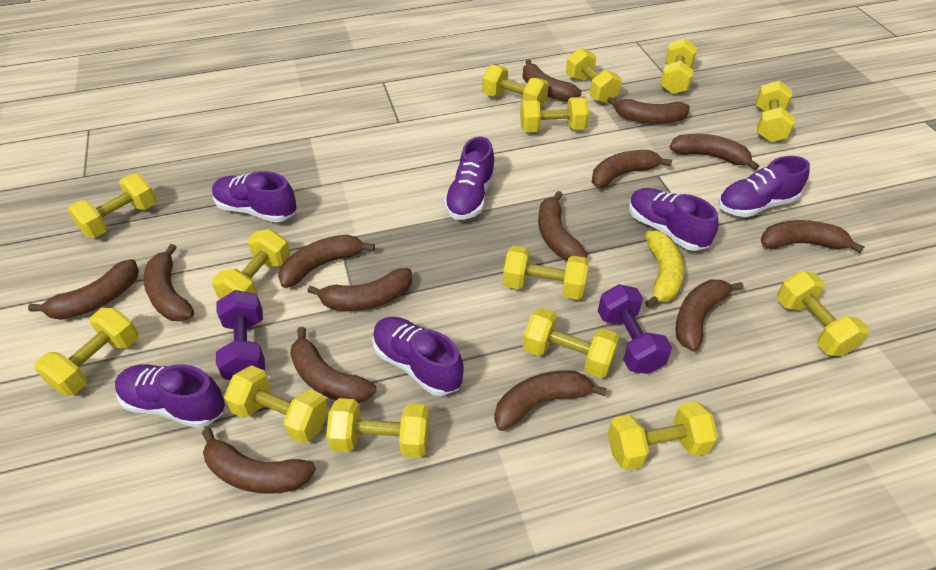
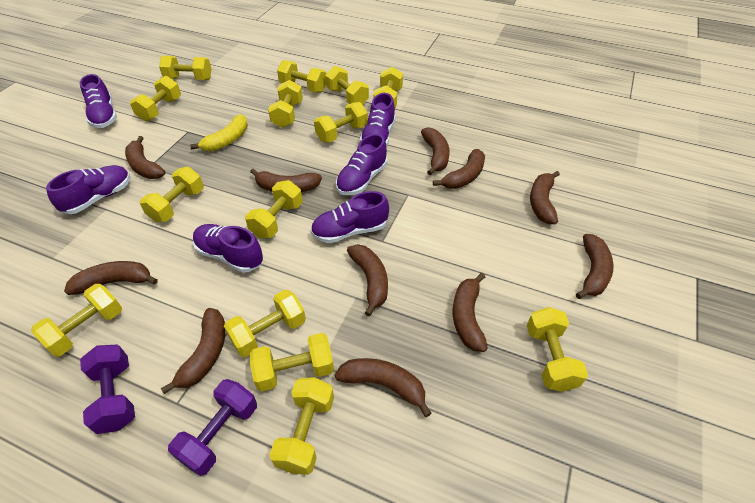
brown banana: 14 -> 11

